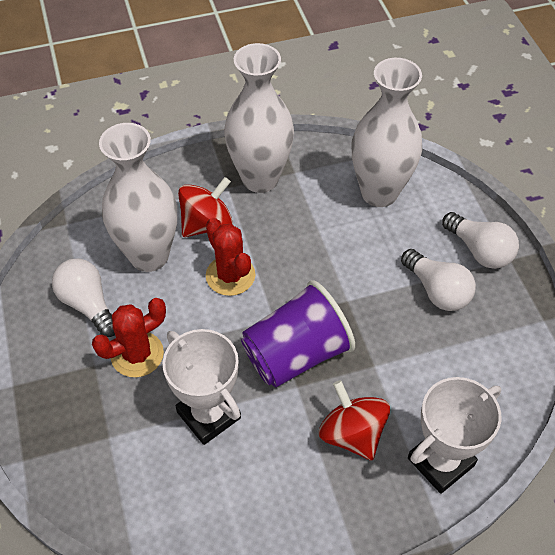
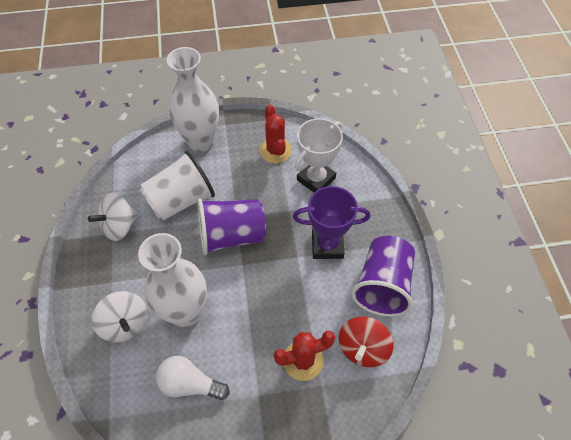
purple cup: 1 -> 2
purple trophy: 0 -> 1
red spinning top: 2 -> 1
white cup: 0 -> 1
white light bulb: 3 -> 1
white spinning top: 0 -> 2
white trophy: 2 -> 1
white vase: 3 -> 2

